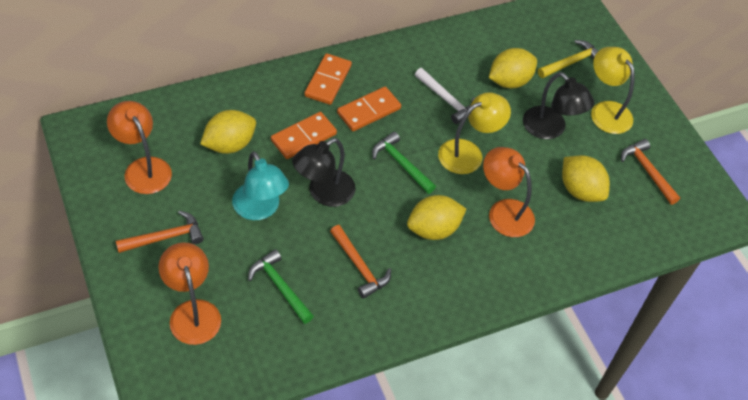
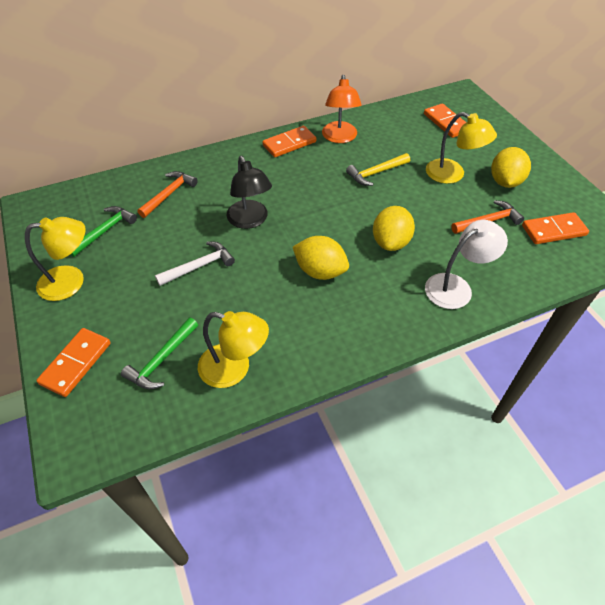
black lamp: 2 -> 1
orange domino: 3 -> 4
orange hammer: 3 -> 2
orange lamp: 3 -> 1
turquoise lamp: 1 -> 0
white lamp: 0 -> 1
yellow lamp: 2 -> 3
yellow lemon: 4 -> 3

